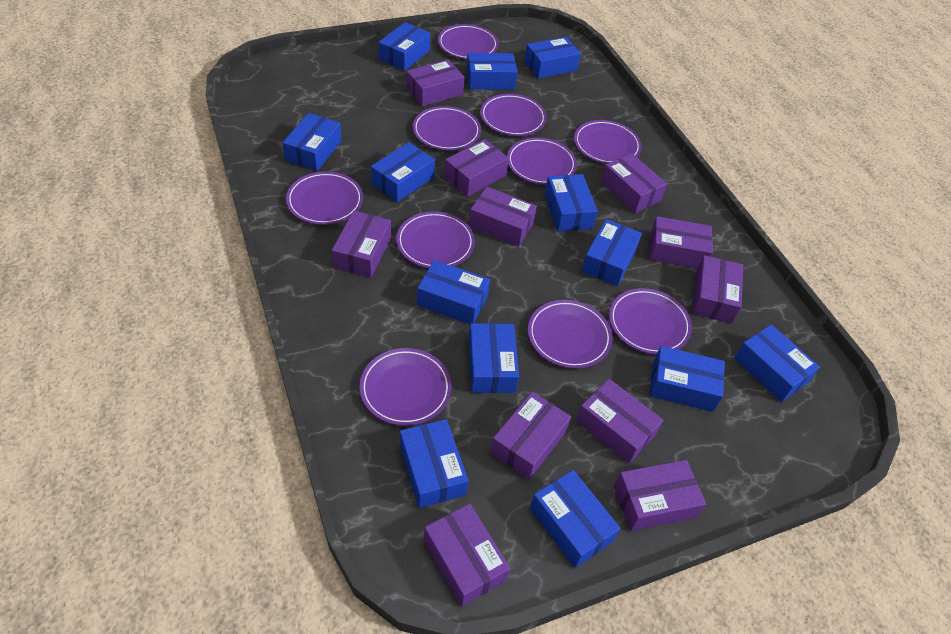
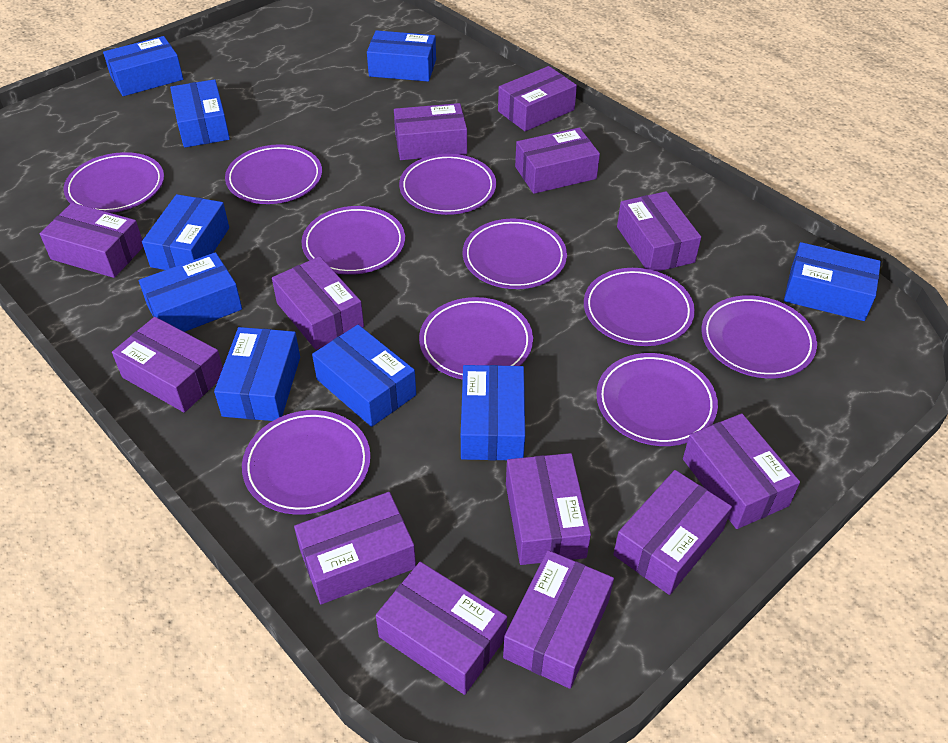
blue box: 13 -> 9
purple box: 11 -> 13

